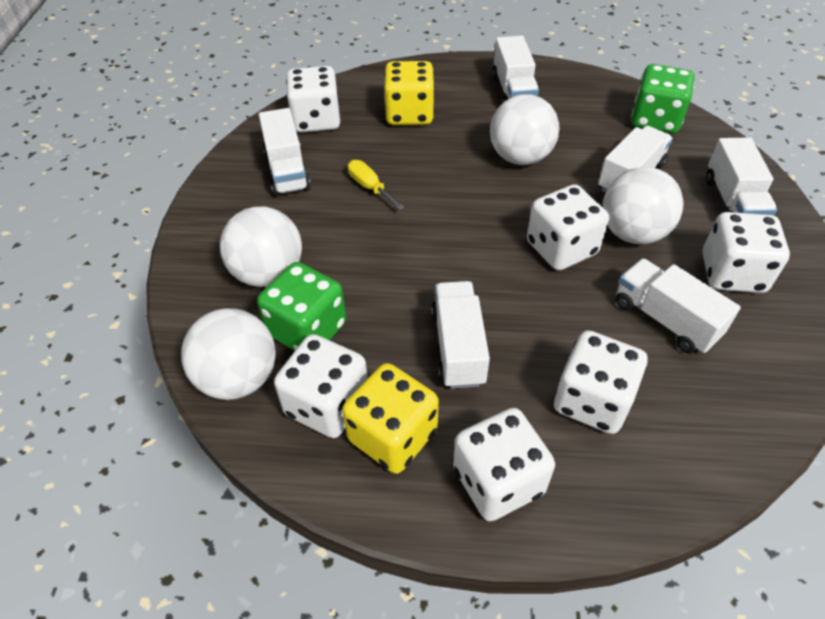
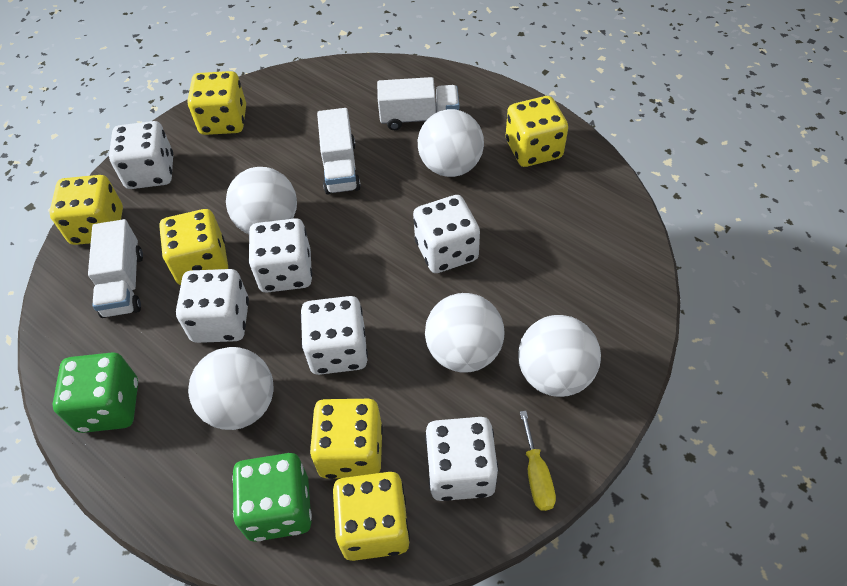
white ball: 4 -> 5
white truck: 6 -> 3
yellow dice: 2 -> 6

